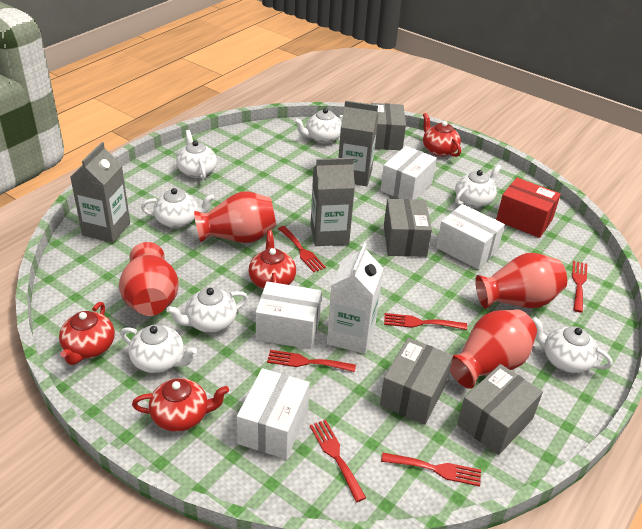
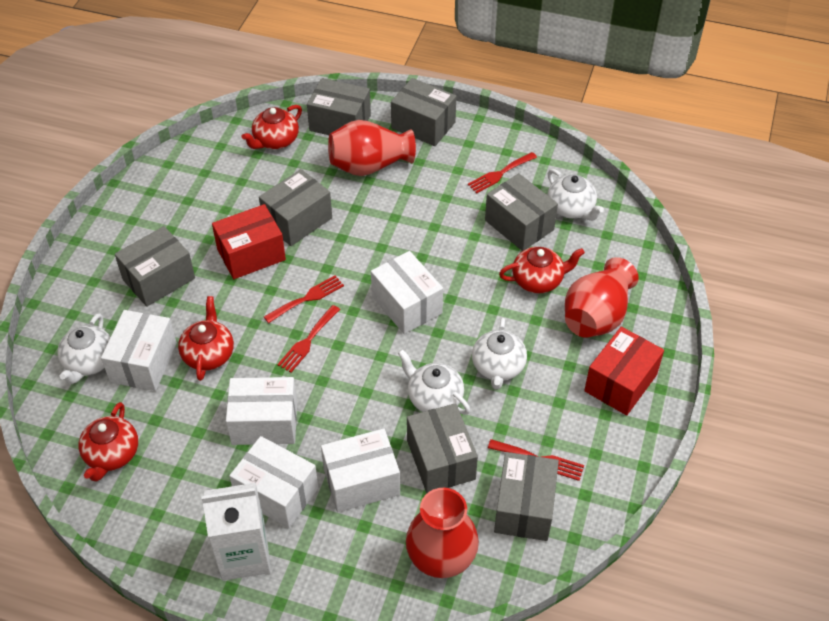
grey box: 4 -> 7
grey carton: 3 -> 0
red box: 1 -> 2
red fork: 6 -> 4
red vase: 4 -> 3
white box: 4 -> 5
white teapot: 7 -> 4

